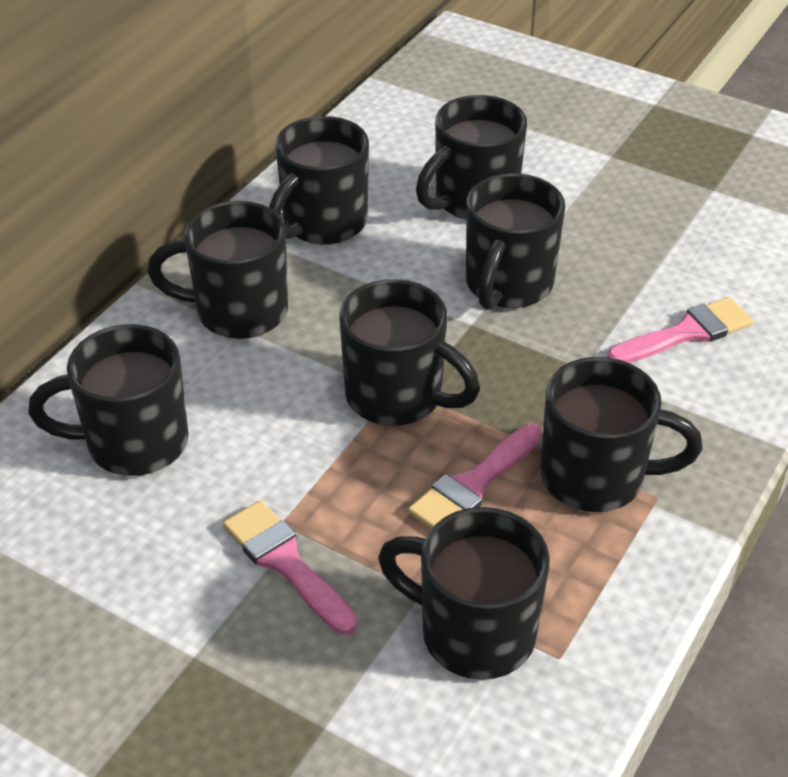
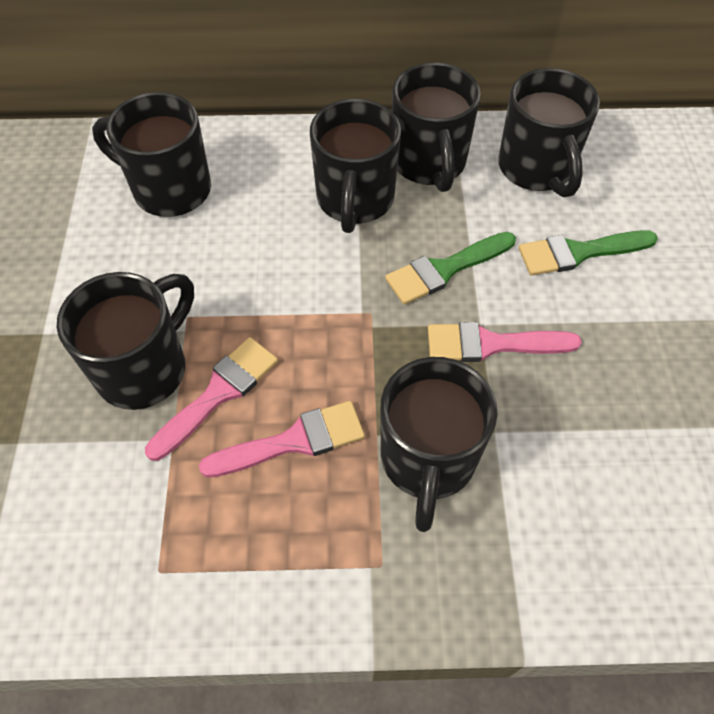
black mug: 8 -> 6
green brush: 0 -> 2

